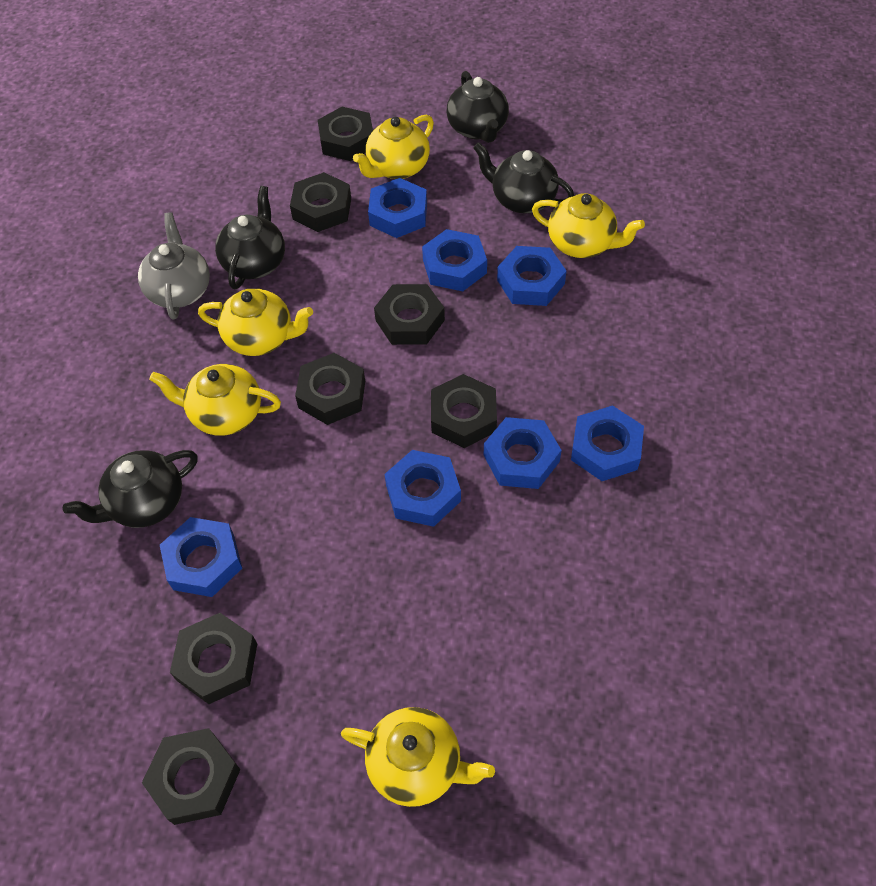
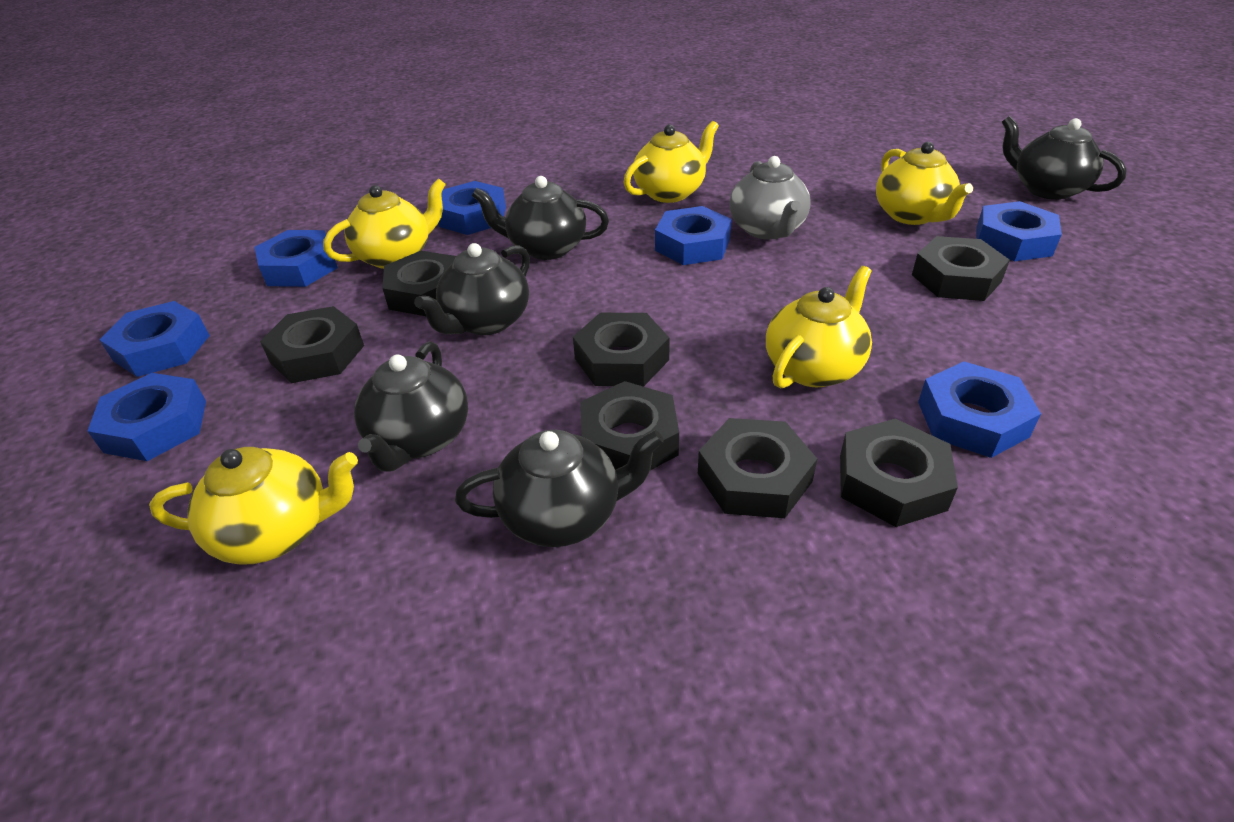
black teapot: 4 -> 5

